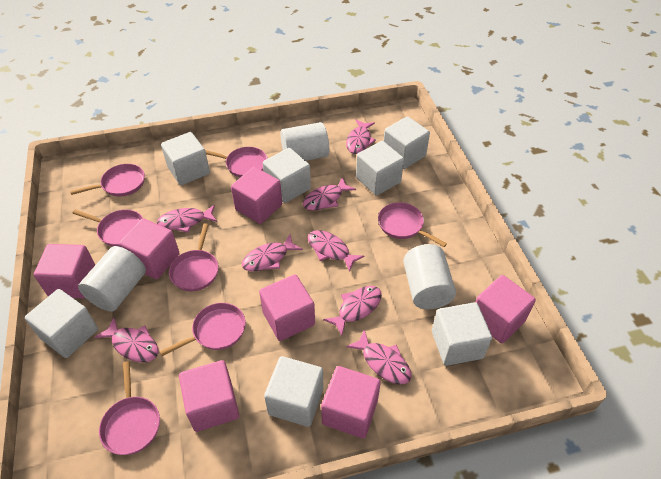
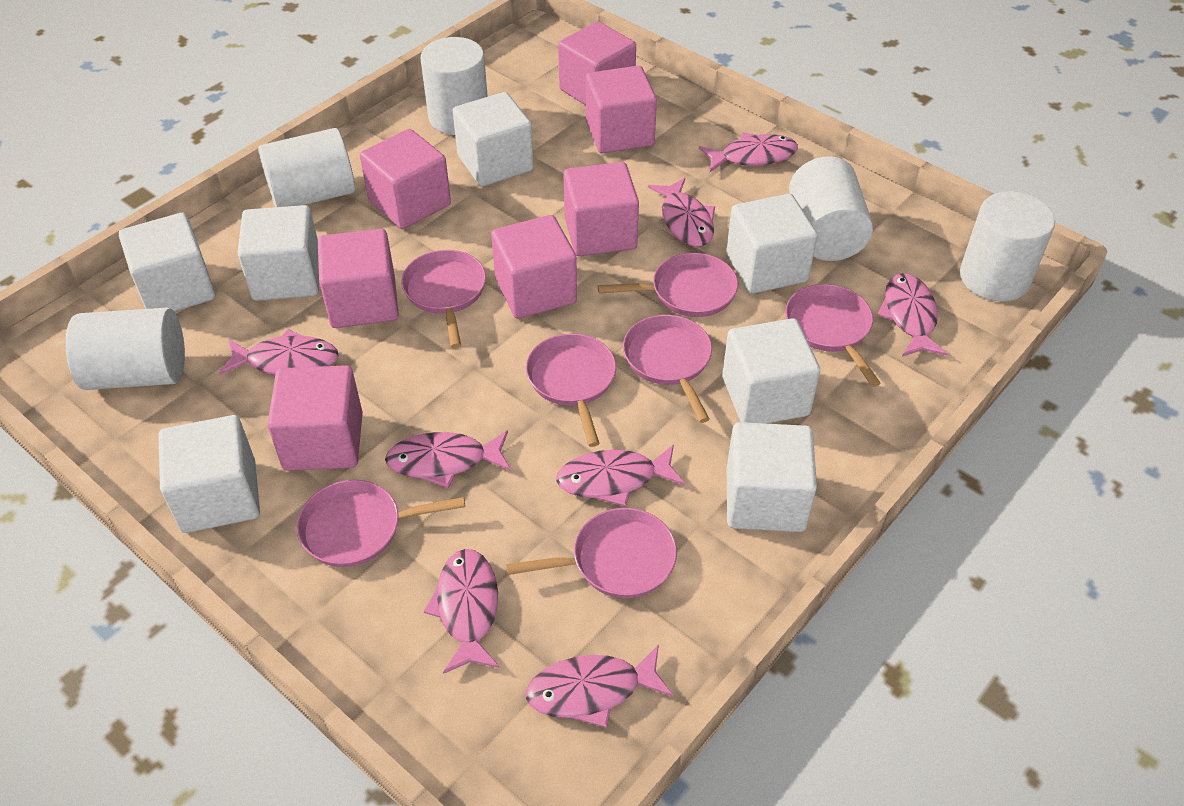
white cylinder: 3 -> 5

